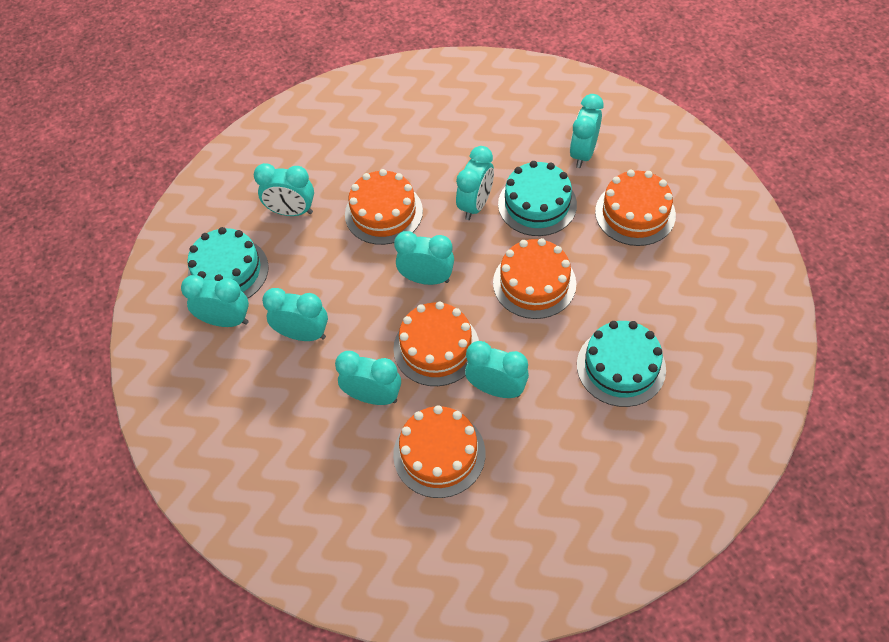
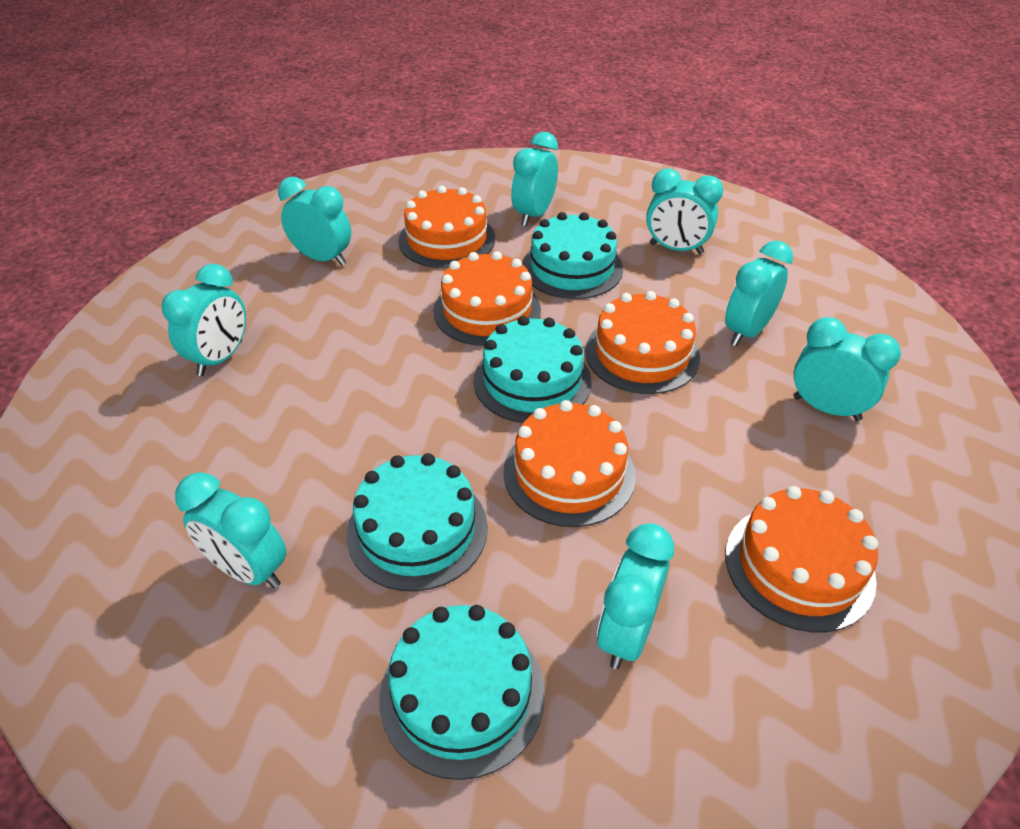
turquoise cake: 3 -> 4

